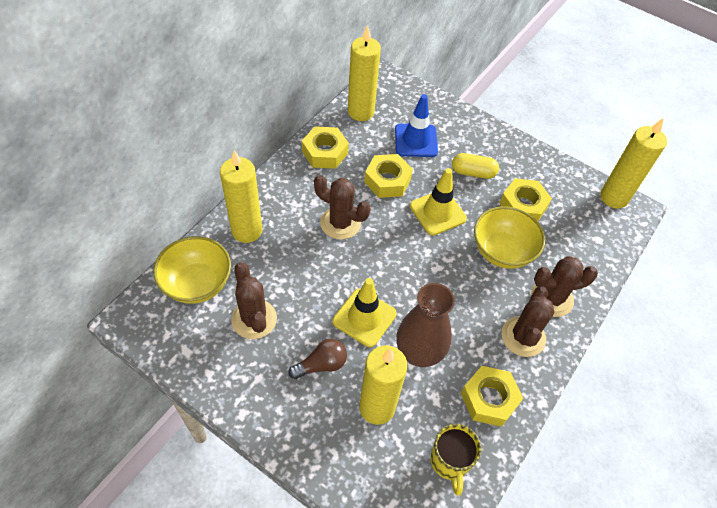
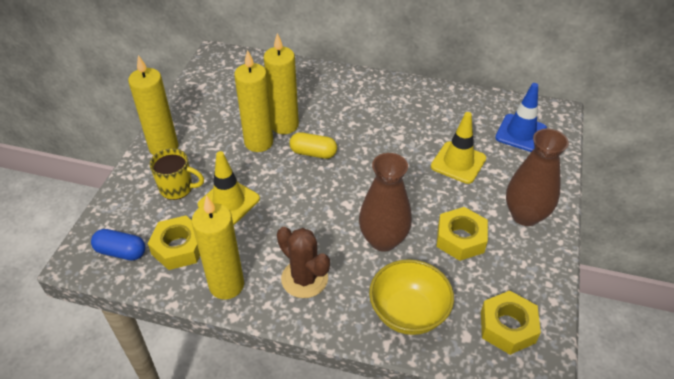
blue capsule: 0 -> 1
brown cactus: 4 -> 1
brown light bulb: 1 -> 0
brown vase: 1 -> 2
yellow bowl: 2 -> 1
yellow nut: 4 -> 3

